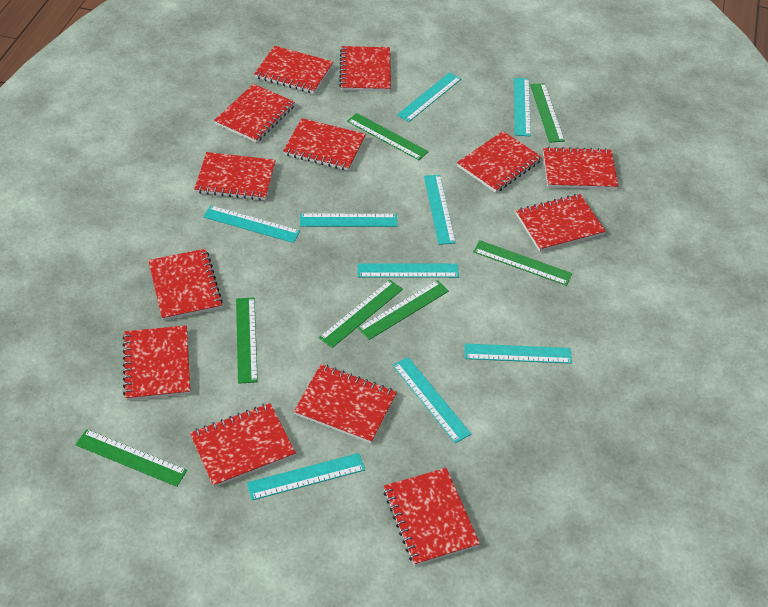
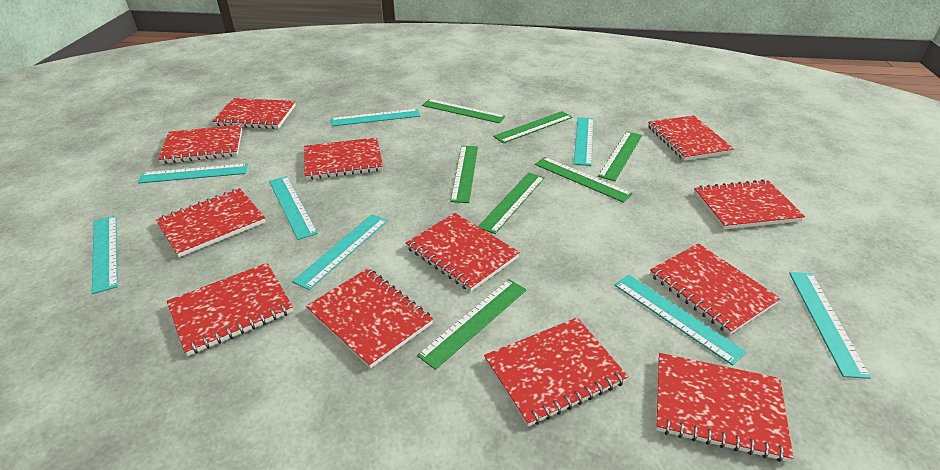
red notebook: 13 -> 12
turquoise ruler: 9 -> 8

